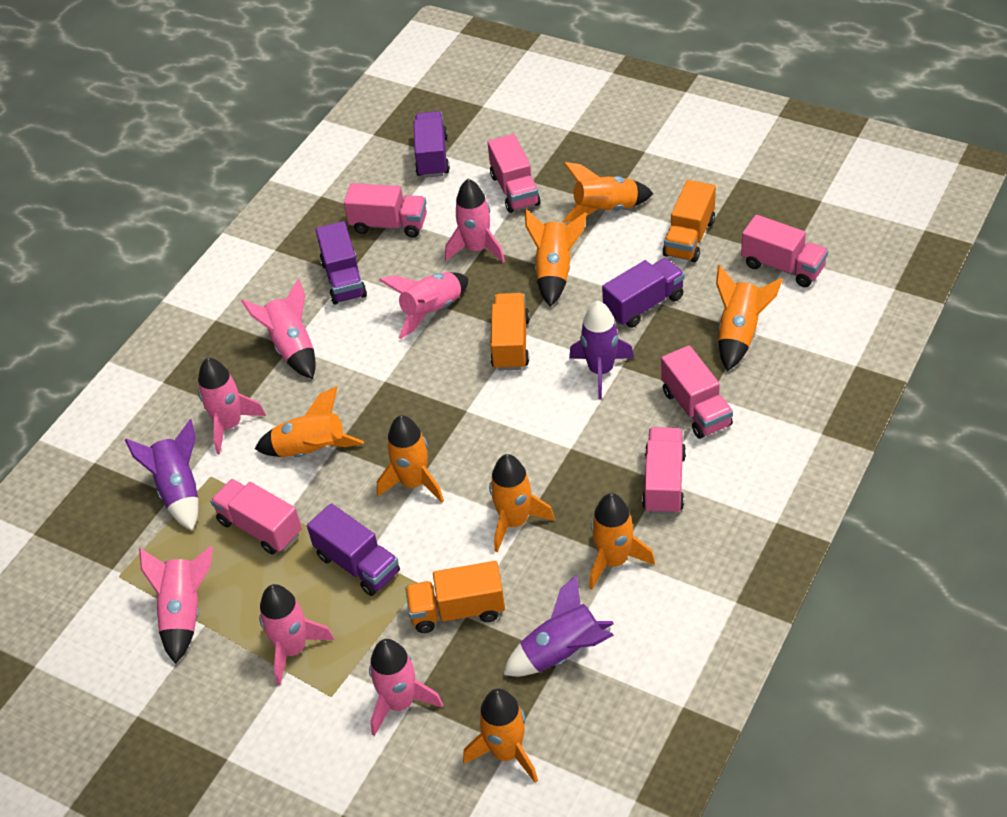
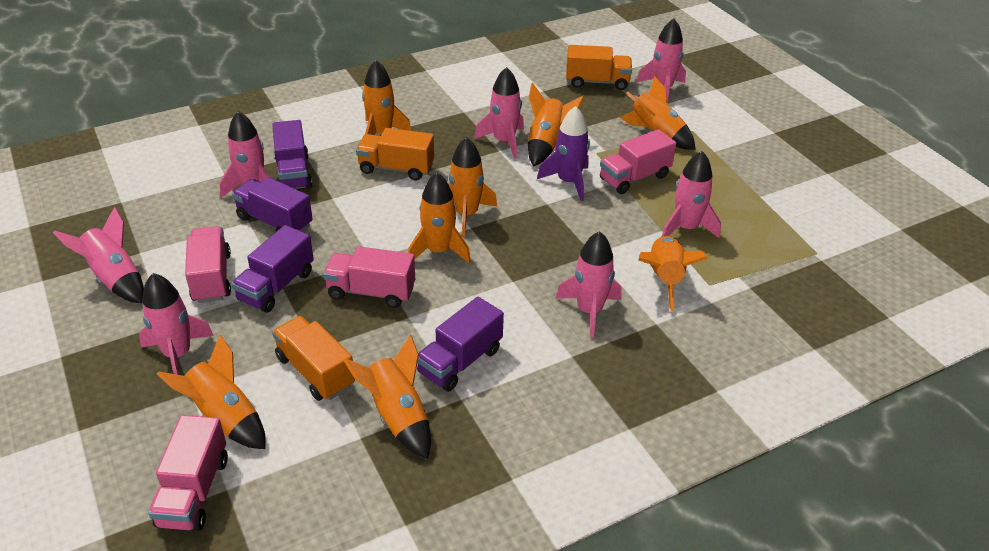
pink truck: 6 -> 4
purple rocket: 3 -> 1

